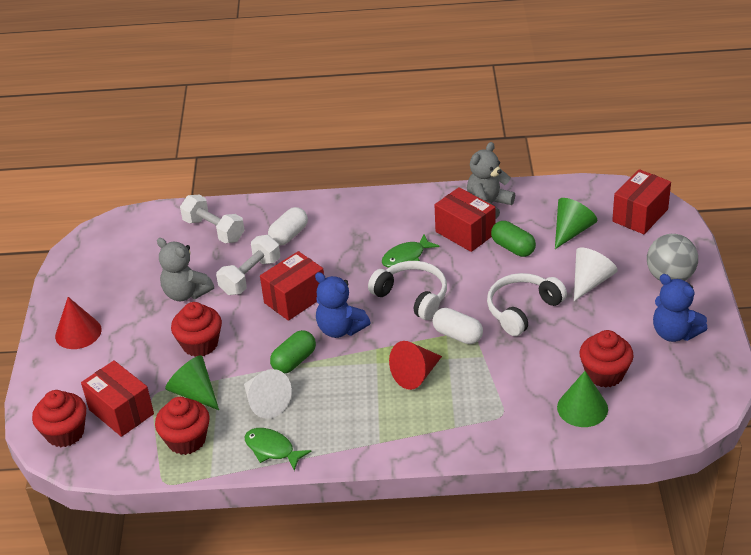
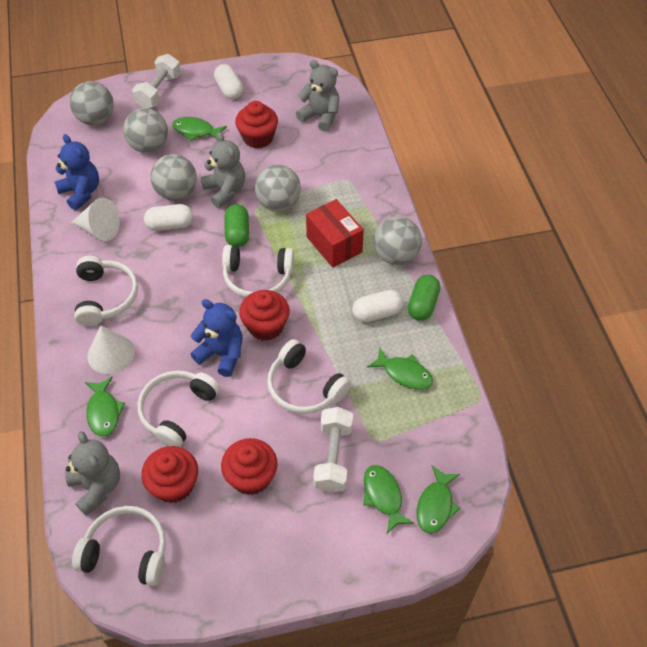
green cone: 3 -> 0
green fish: 2 -> 5
grey ball: 1 -> 5
grey teddy bear: 2 -> 3
red box: 4 -> 1
red cone: 2 -> 0
white capsule: 2 -> 3
white headphones: 2 -> 5

